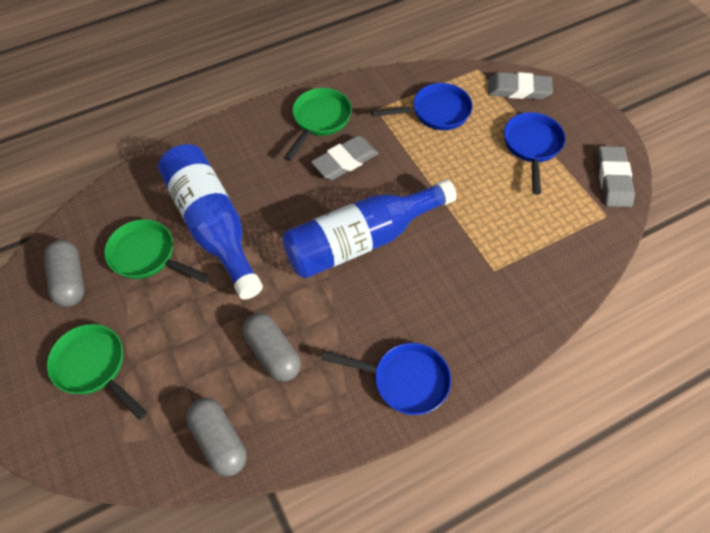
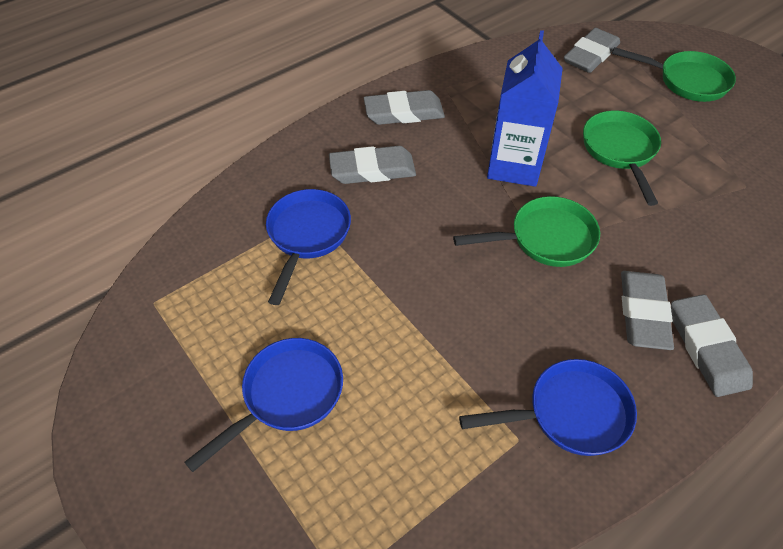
blue bottle: 2 -> 0
blue carton: 0 -> 1
grey capsule: 3 -> 0
grey eraser: 3 -> 5

